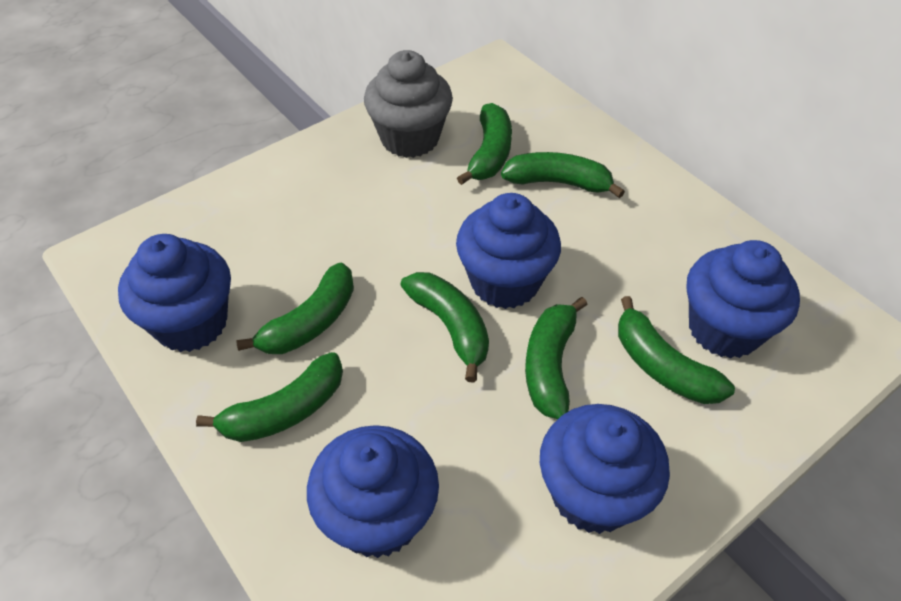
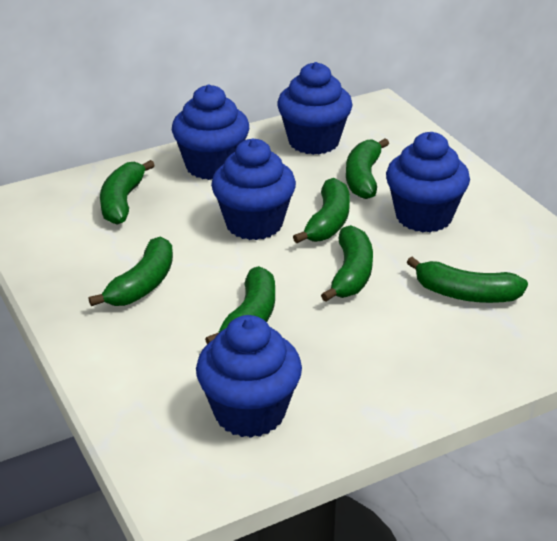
grey cupcake: 1 -> 0

